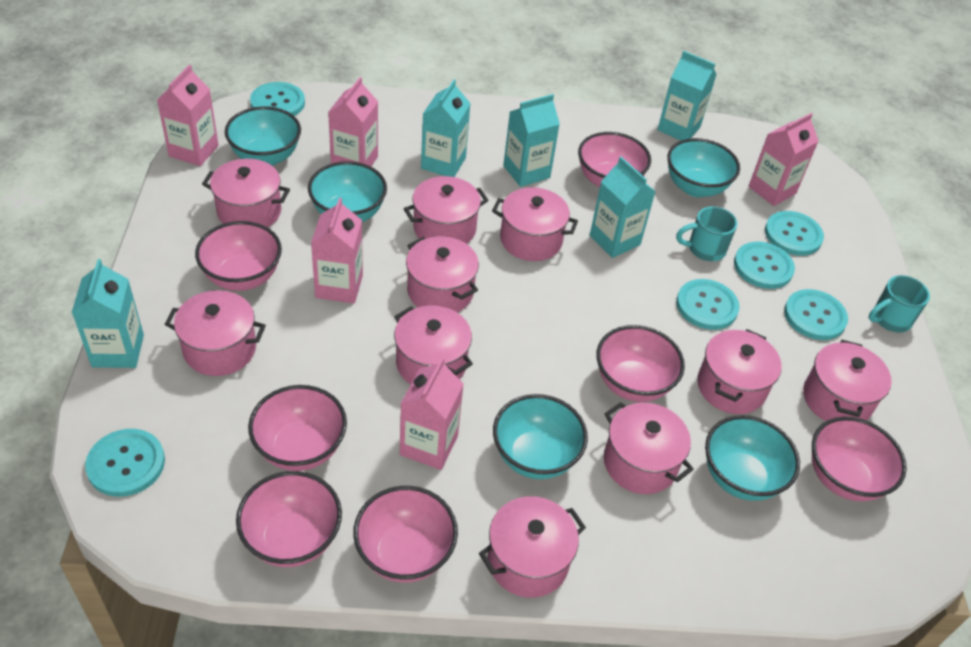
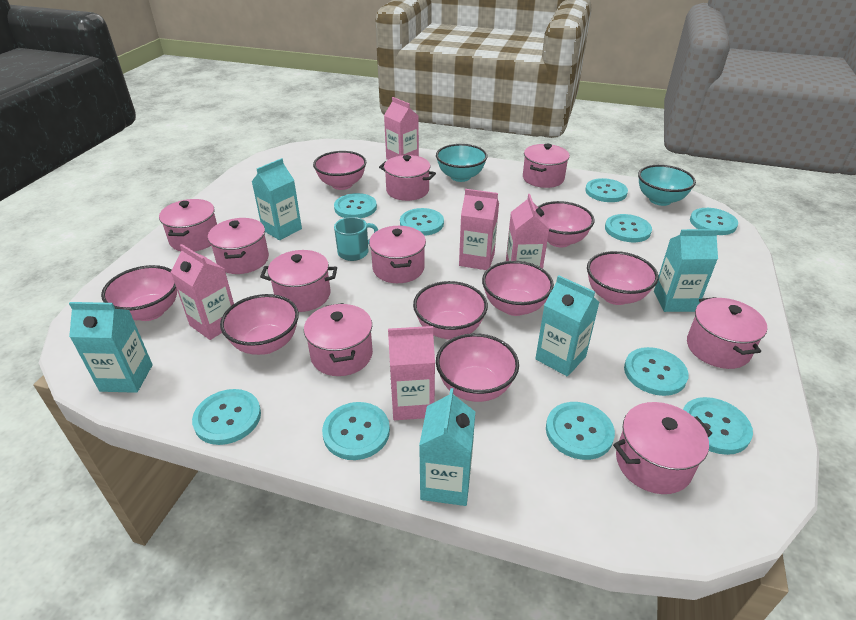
pink bowl: 7 -> 8
pink pot: 10 -> 9
turquoise bowl: 5 -> 2
turquoise button: 6 -> 10
turquoise mug: 2 -> 1

